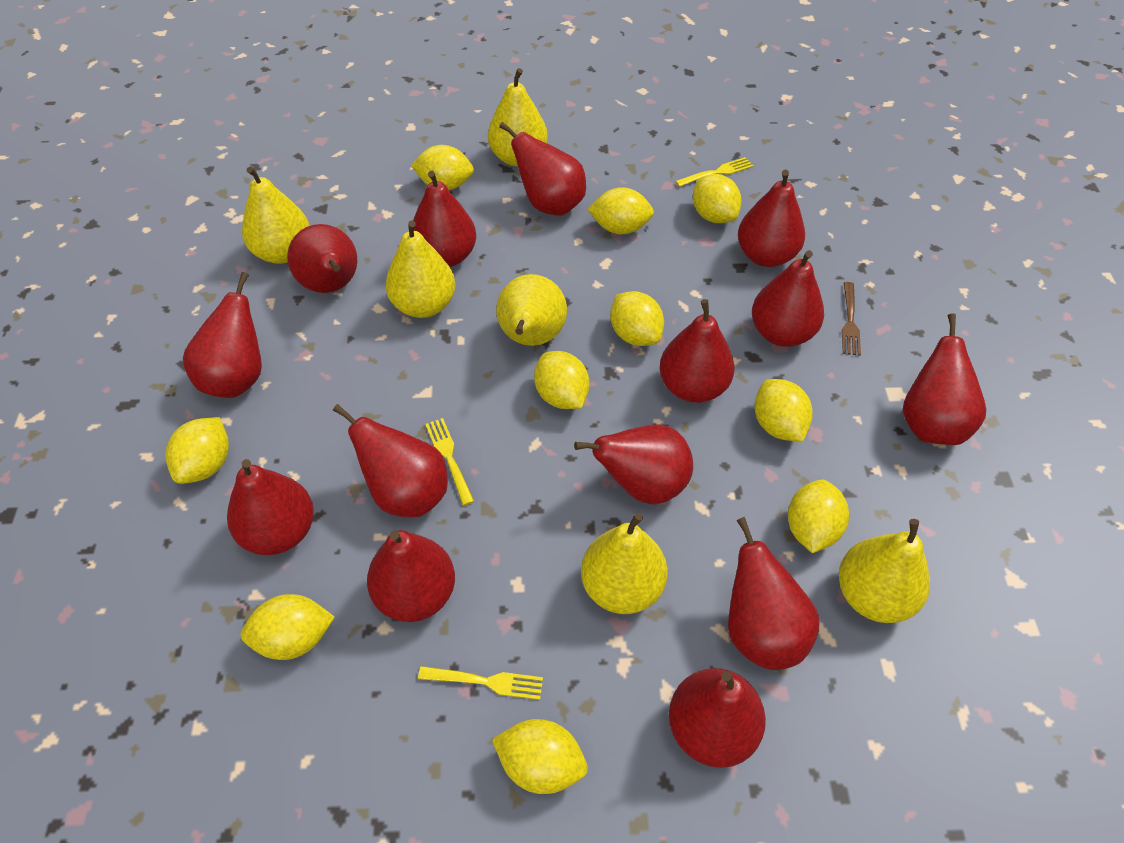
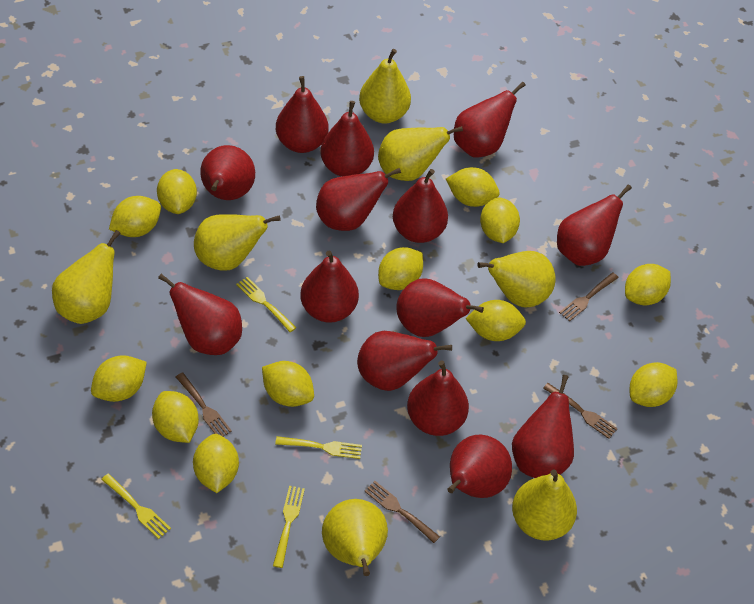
brown fork: 1 -> 4
yellow fork: 3 -> 4
yellow lemon: 10 -> 12
yellow pear: 6 -> 7

